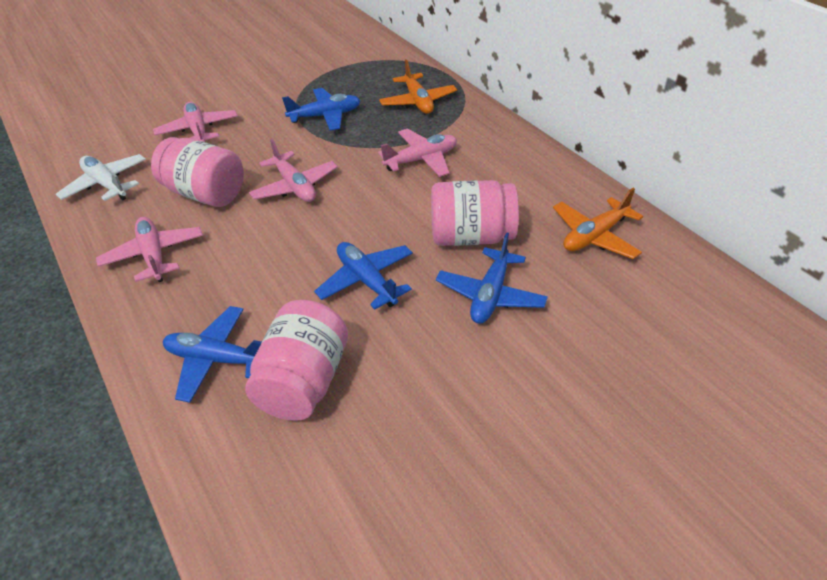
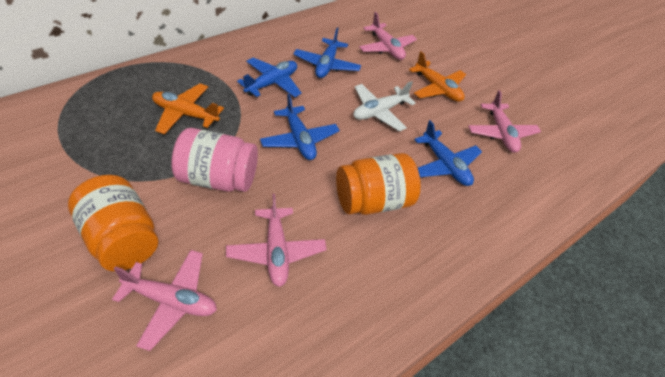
orange jar: 0 -> 2
pink jar: 3 -> 1

